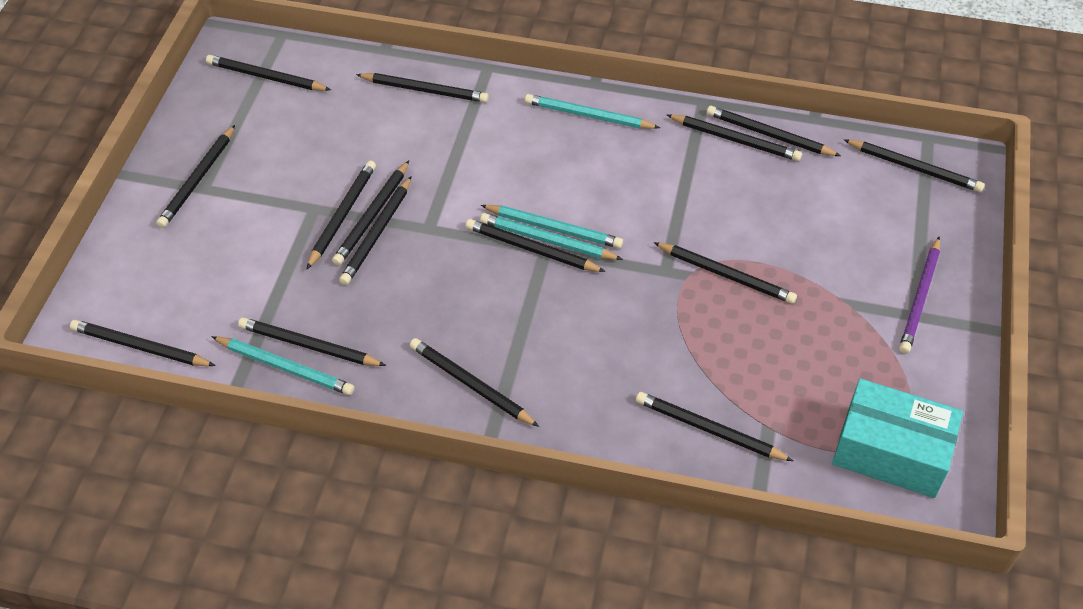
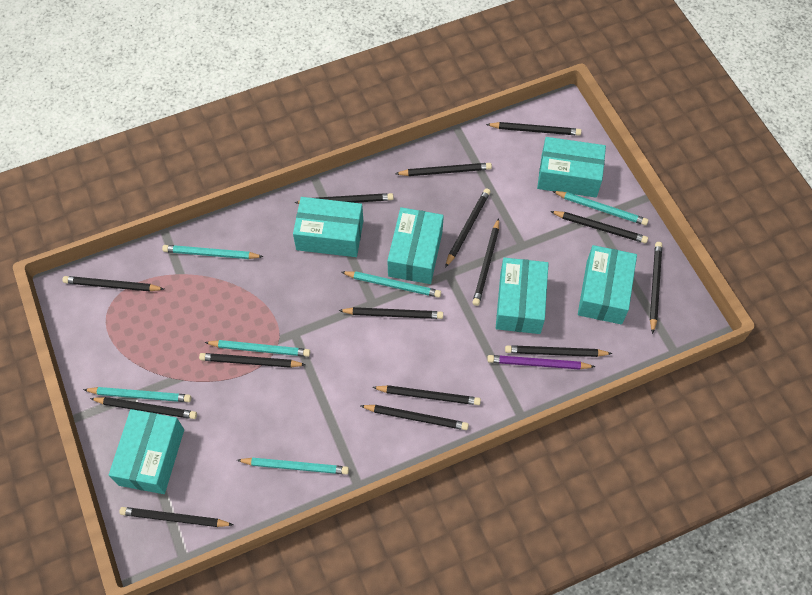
turquoise box: 1 -> 6
turquoise pencil: 4 -> 6

